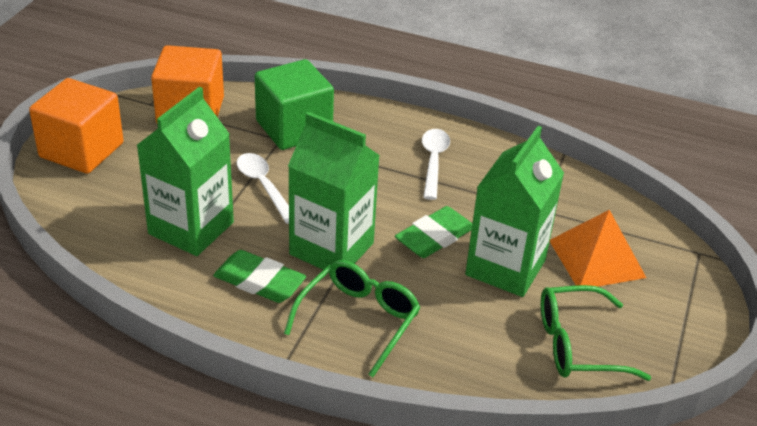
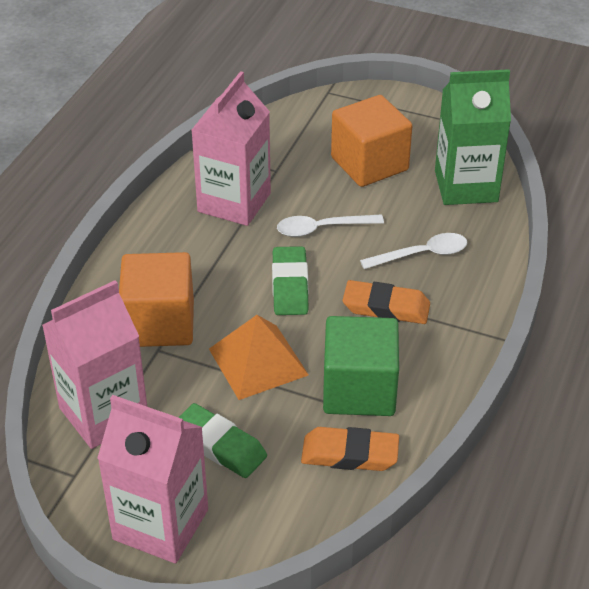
green carton: 3 -> 1
green glasses: 2 -> 0
orange eraser: 0 -> 2
pink carton: 0 -> 3

